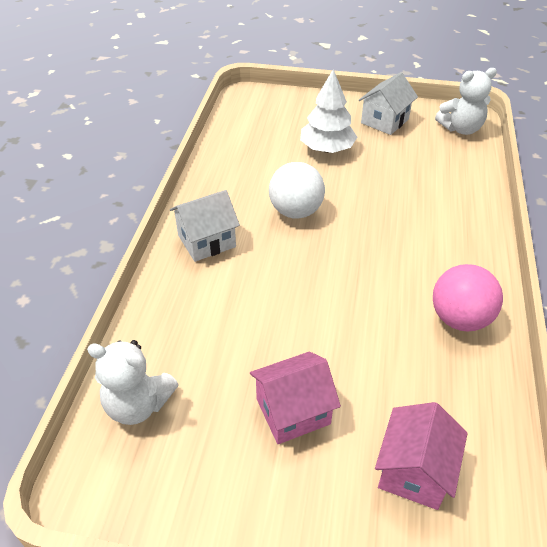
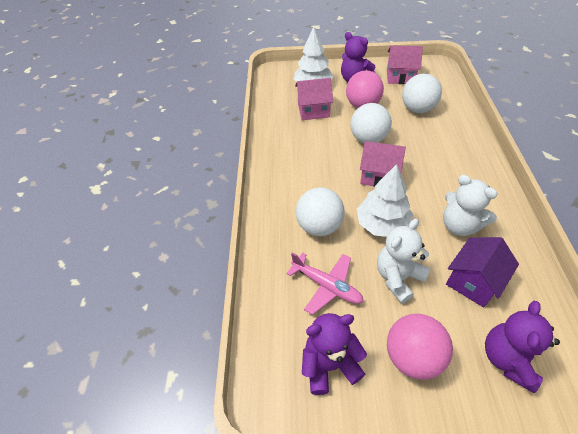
pink ball: 1 -> 2
pink house: 2 -> 3
pink plane: 0 -> 1
purple house: 0 -> 1
purple teddy bear: 0 -> 3
white ball: 1 -> 3
white house: 2 -> 0
white tree: 1 -> 2

